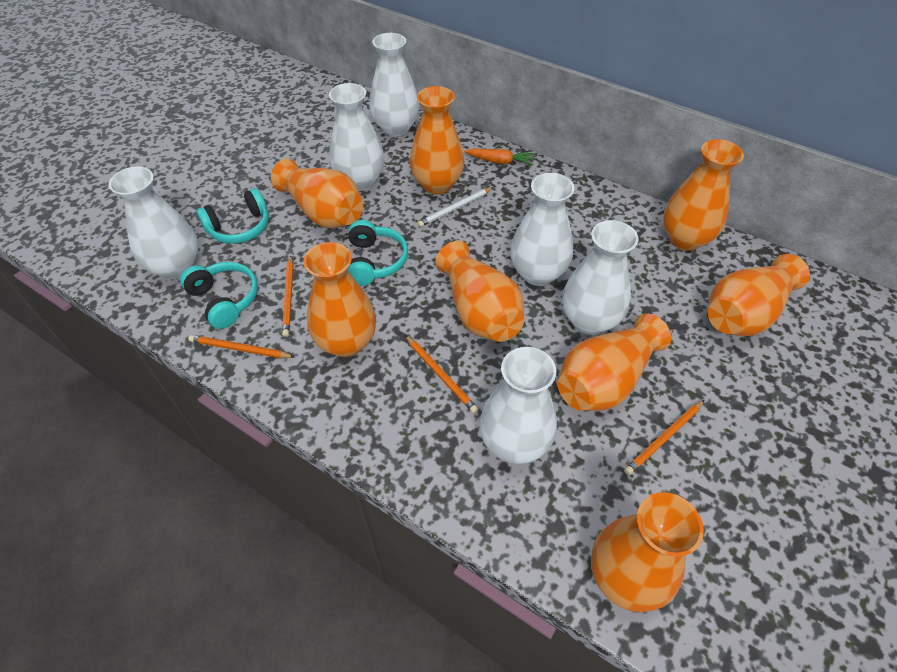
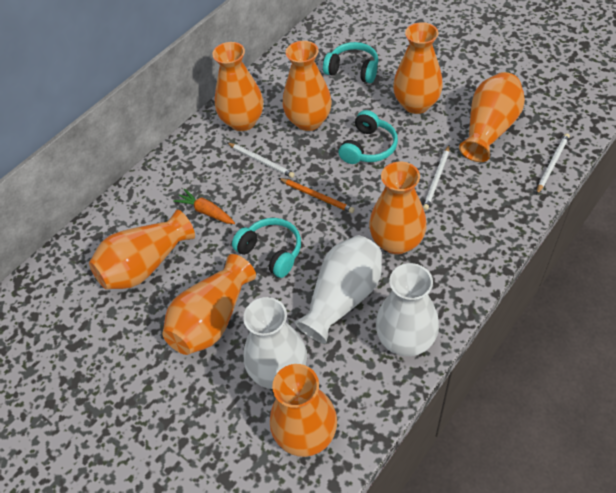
orange pencil: 4 -> 1
white pencil: 1 -> 3
white vase: 6 -> 3

